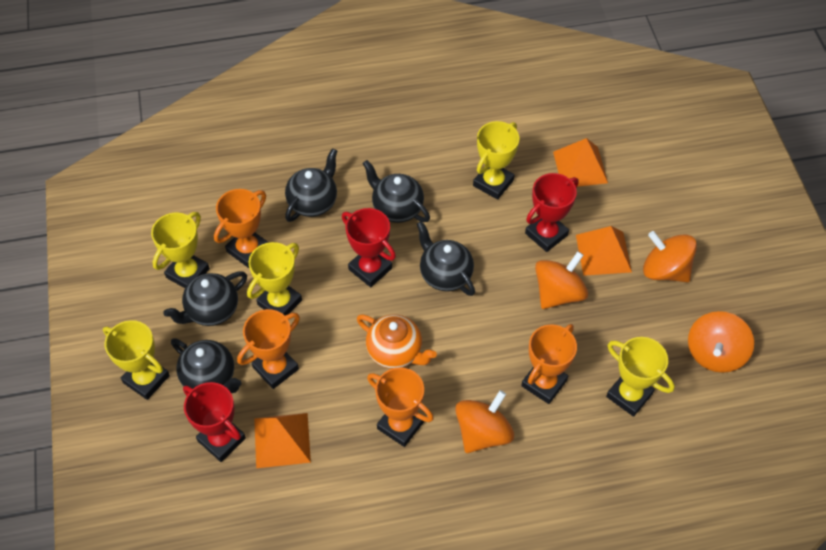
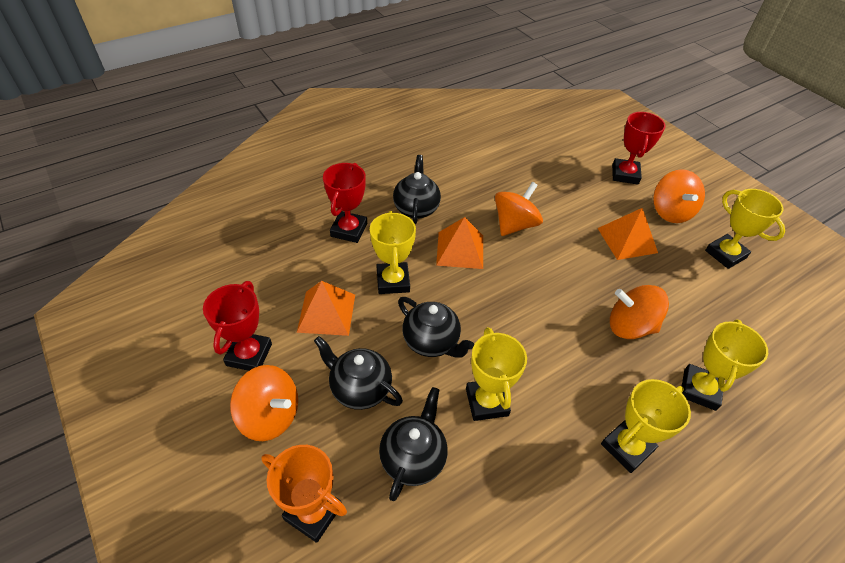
black teapot: 5 -> 4
orange teapot: 1 -> 0
orange trophy: 4 -> 1

